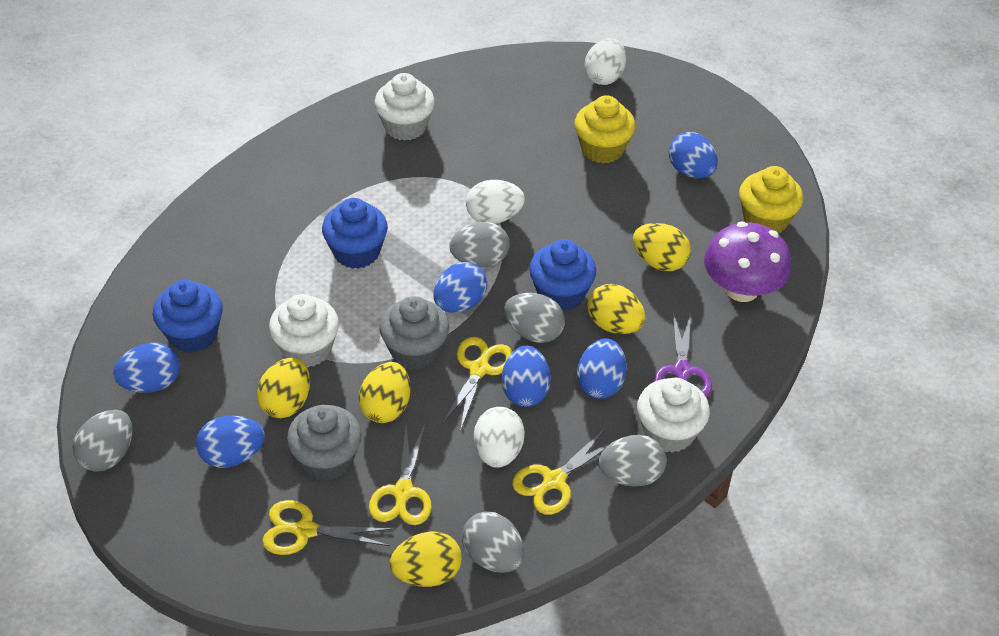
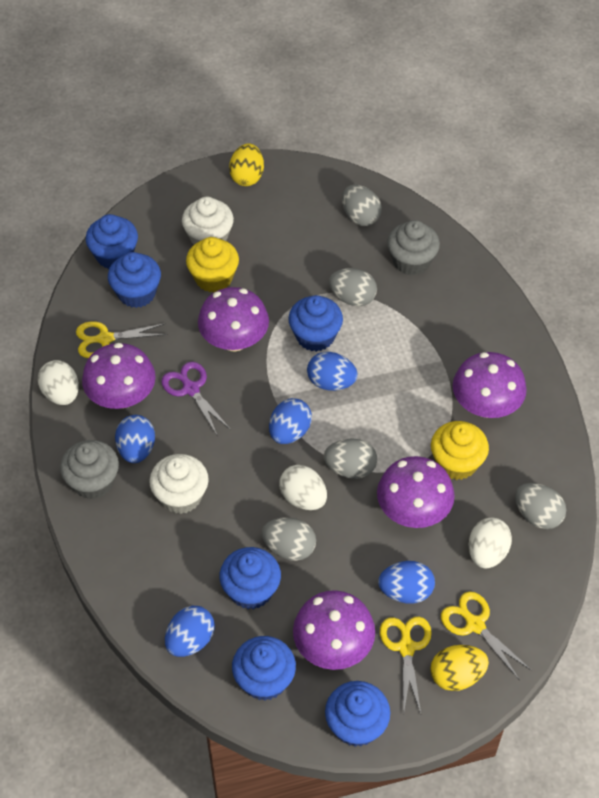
blue cupcake: 3 -> 6
blue egg: 6 -> 5
purple mushroom: 1 -> 5
white cupcake: 3 -> 2
yellow egg: 5 -> 2
yellow scissors: 4 -> 3

